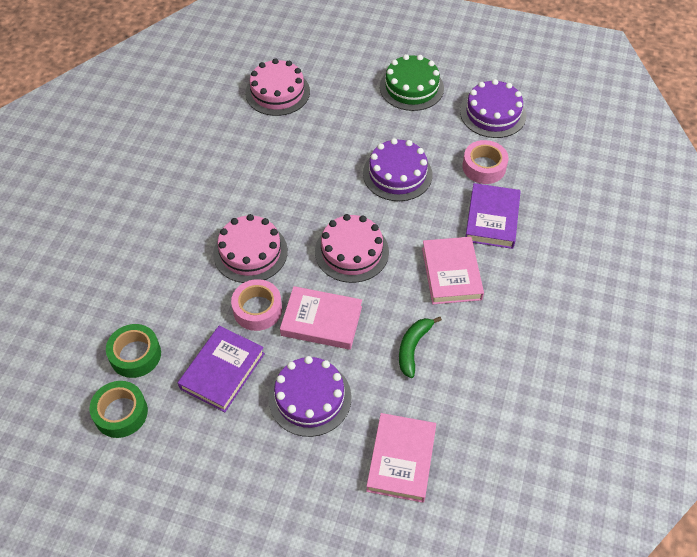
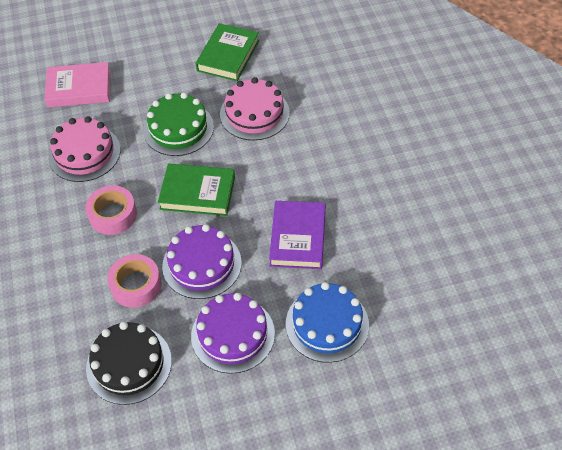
black cake: 0 -> 1
blue cake: 0 -> 1
green banana: 1 -> 0
green book: 0 -> 2
green tape: 2 -> 0
pink book: 3 -> 1
pink cake: 3 -> 2
purple book: 2 -> 1
purple cake: 3 -> 2

